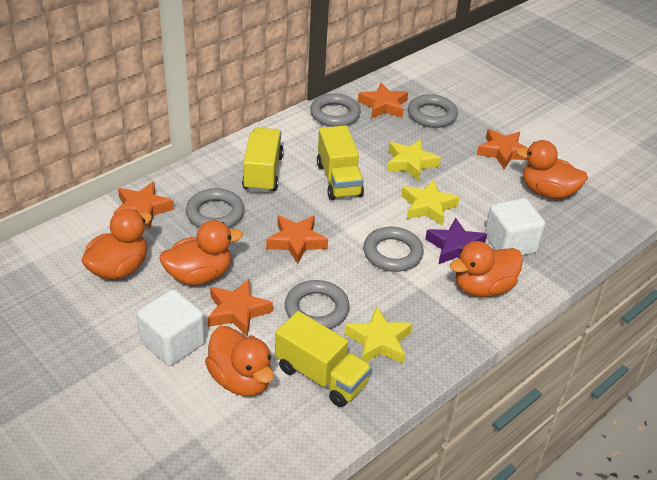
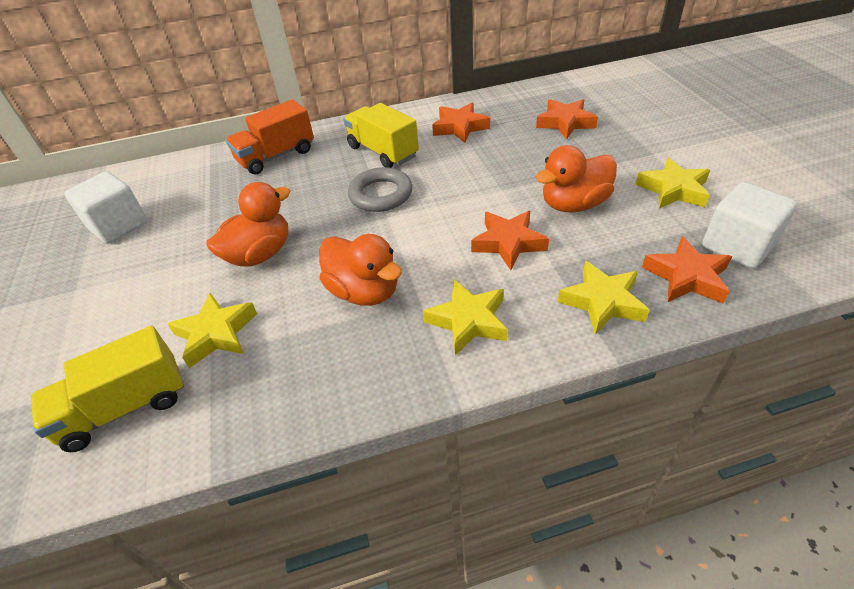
grey ring: 5 -> 1
orange duck: 5 -> 3
orange star: 5 -> 4
orange truck: 0 -> 1
purple star: 1 -> 0
yellow star: 3 -> 4
yellow truck: 3 -> 2

